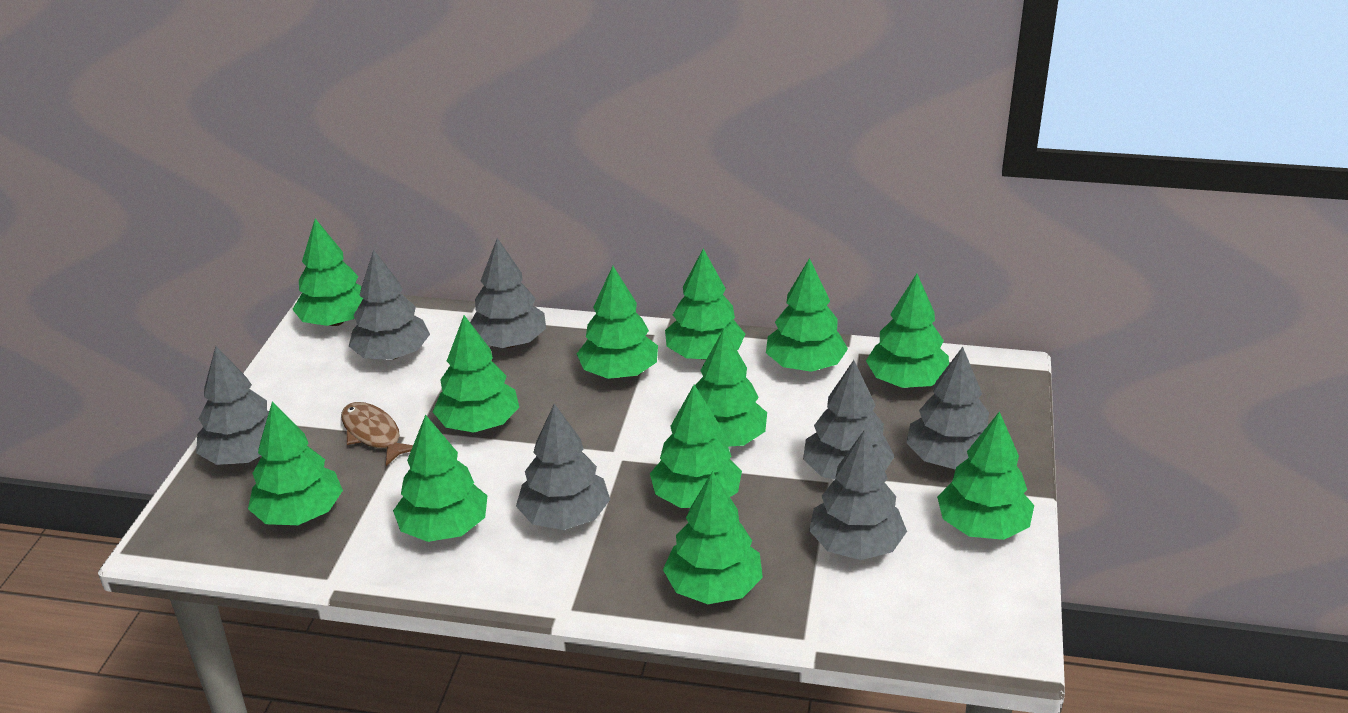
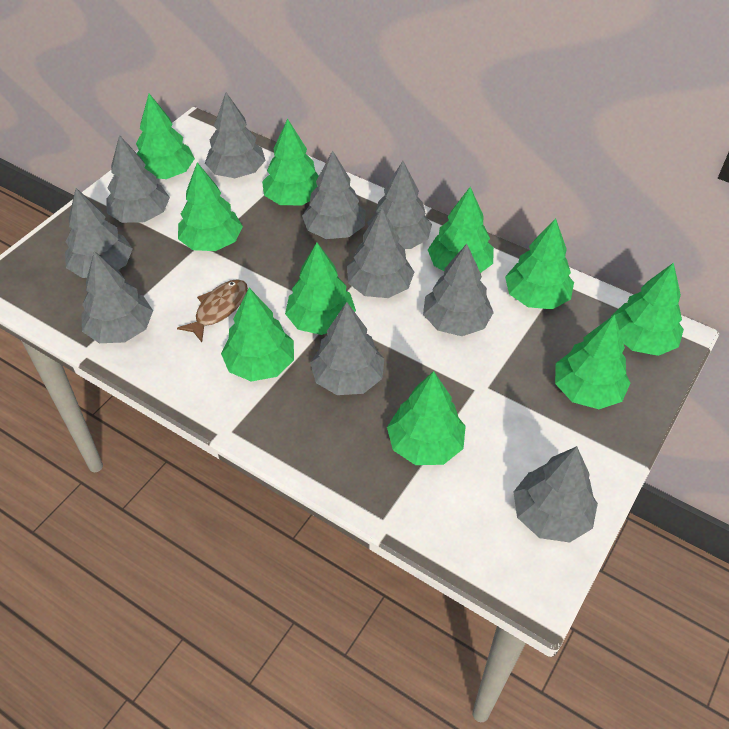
green tree: 12 -> 10
grey tree: 7 -> 10

